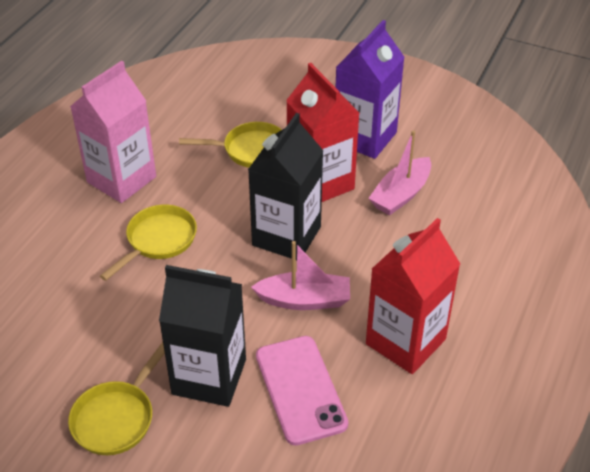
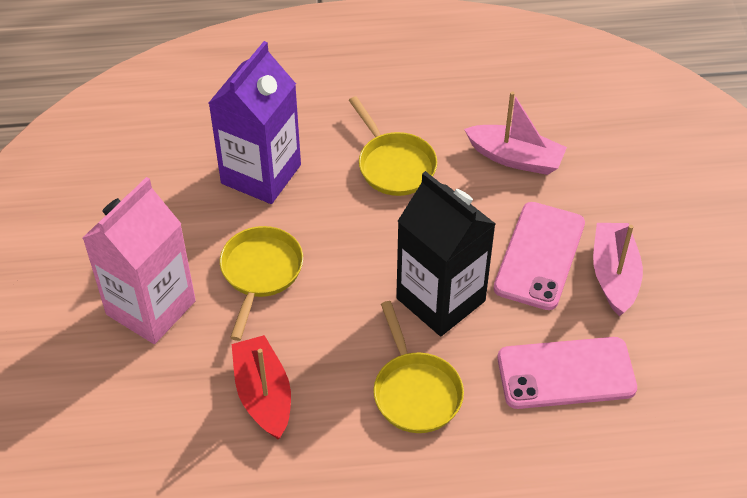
black carton: 2 -> 1
pink phone: 1 -> 2
red boat: 0 -> 1
red carton: 2 -> 0

